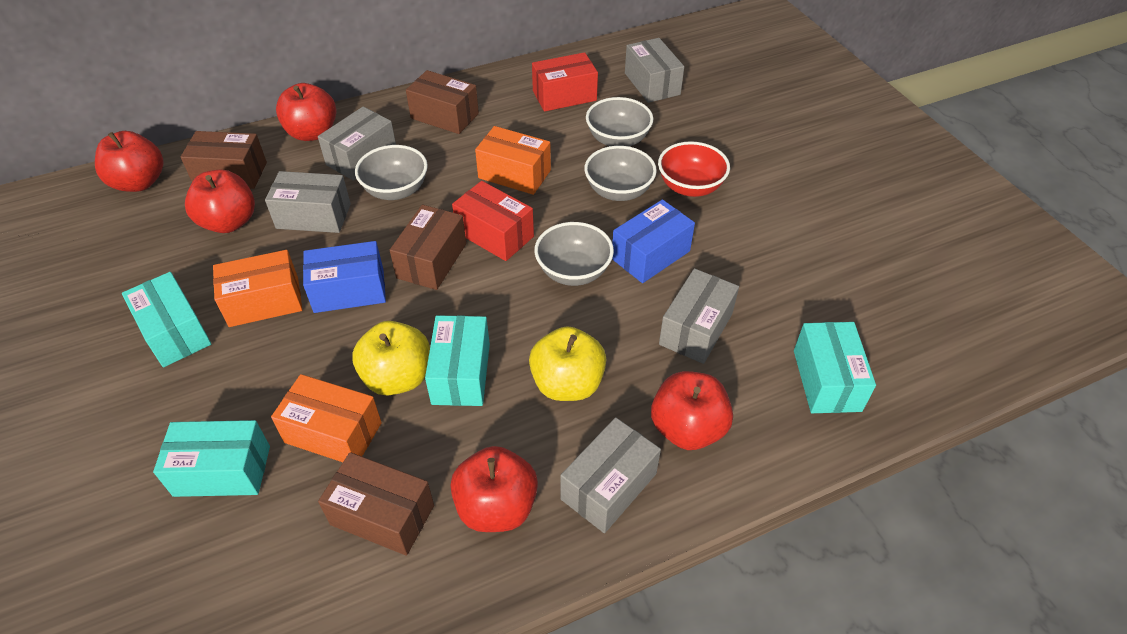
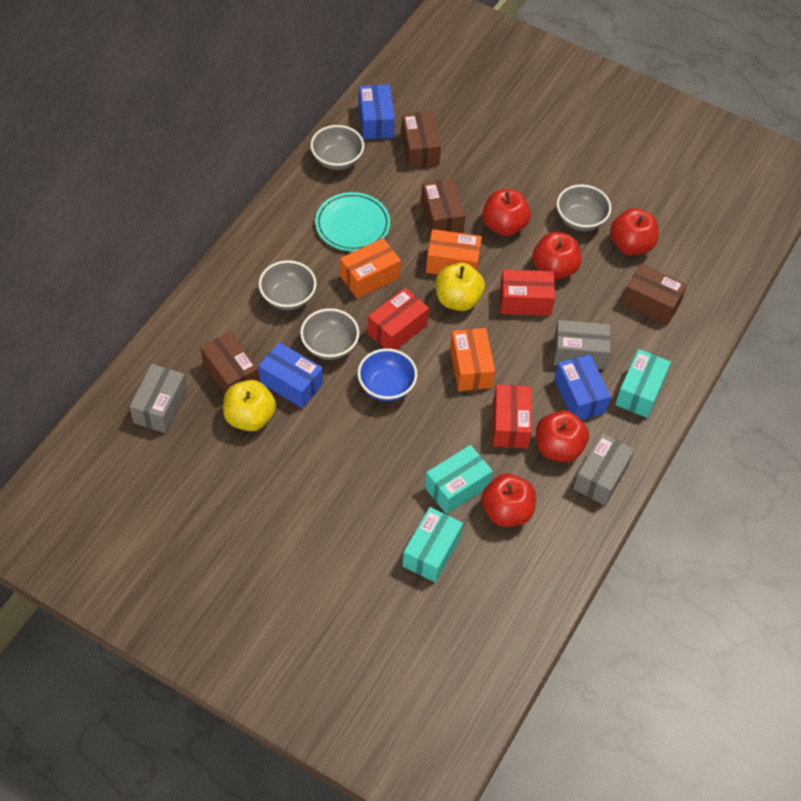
blue bowl: 0 -> 1
blue box: 2 -> 3
grey box: 5 -> 3
red bowl: 1 -> 0
red box: 2 -> 3
turquoise box: 4 -> 3
turquoise plate: 0 -> 1

